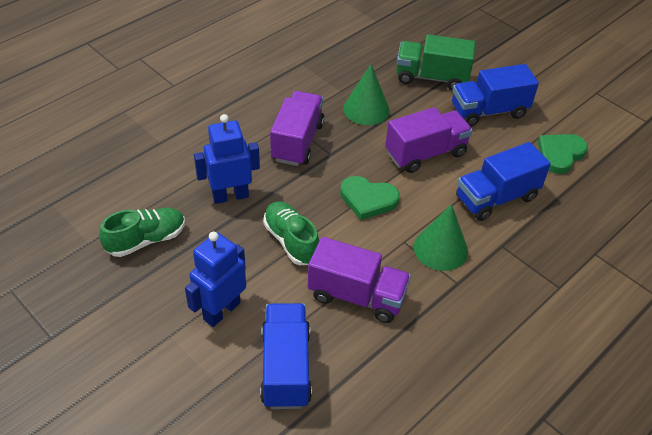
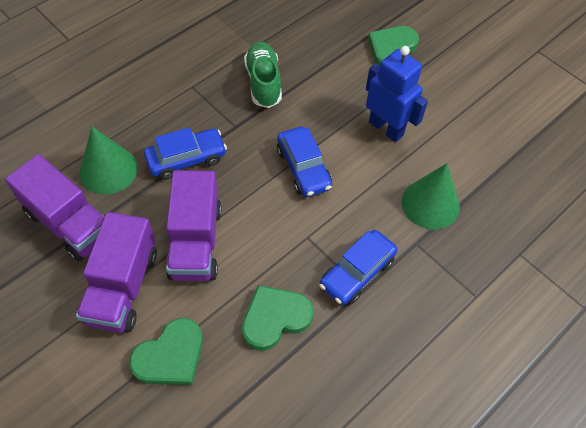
blue car: 0 -> 3
blue robot: 2 -> 1
blue truck: 3 -> 0
green heart: 2 -> 3
green shoe: 2 -> 1
green truck: 1 -> 0

